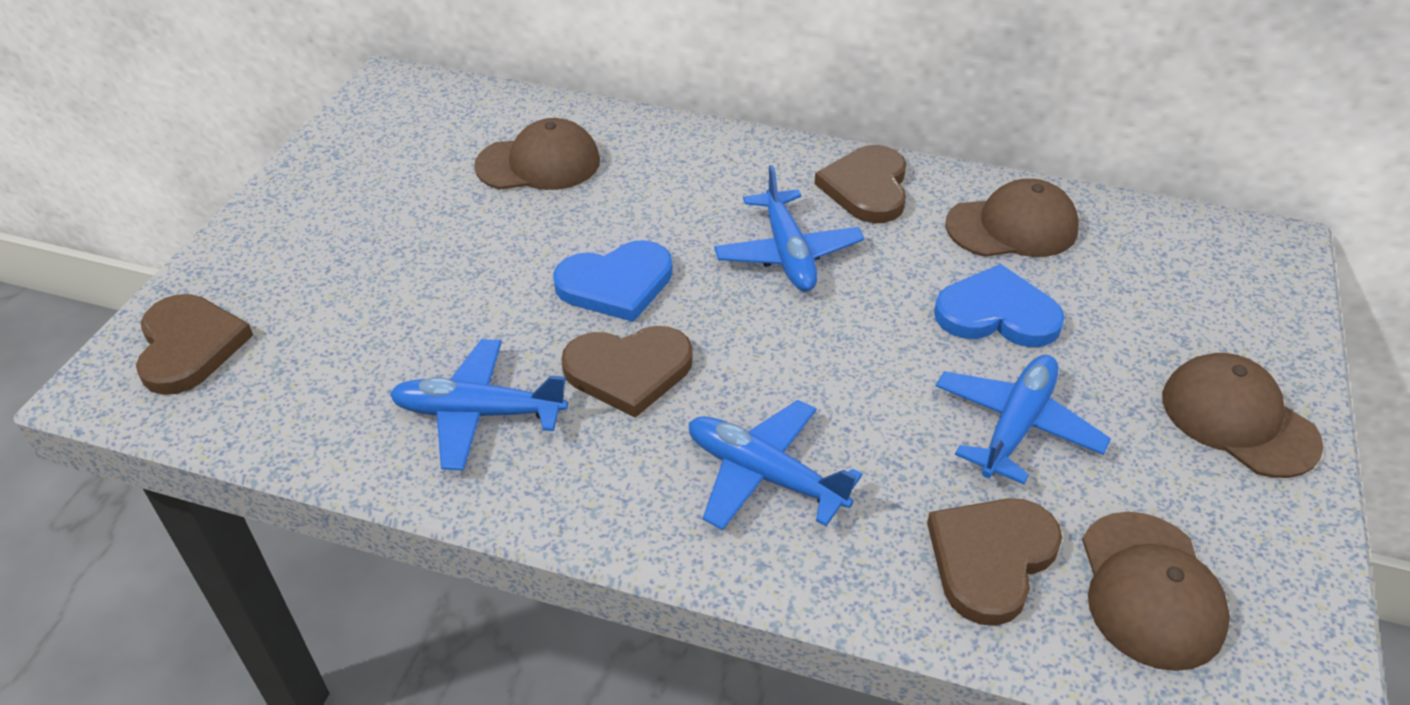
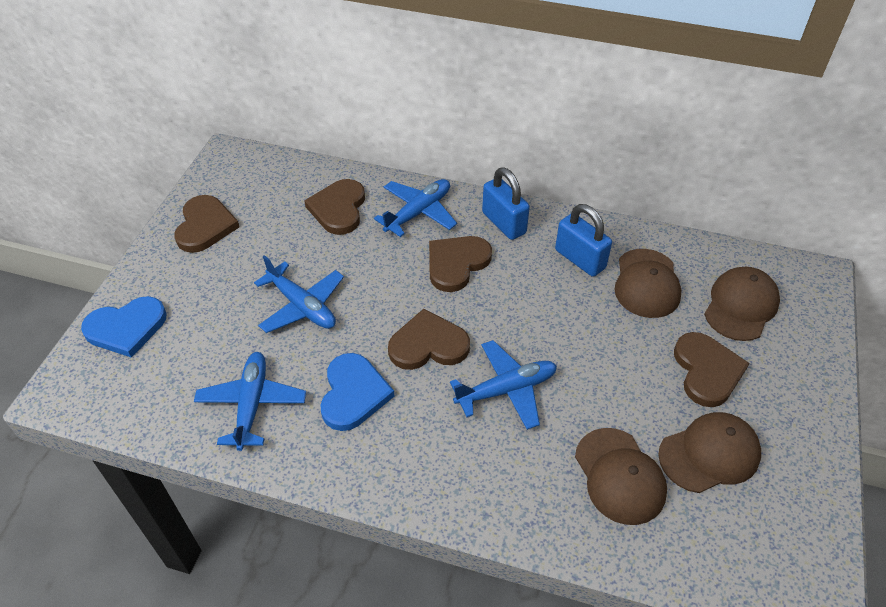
blue padlock: 0 -> 2
brown heart: 4 -> 5

